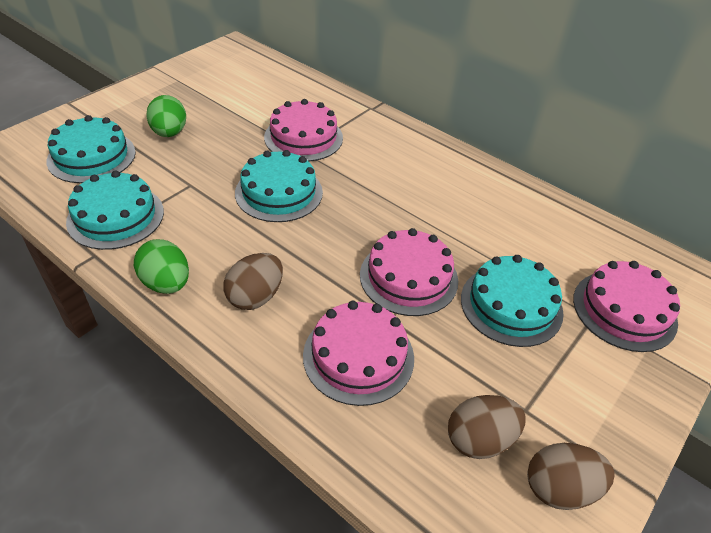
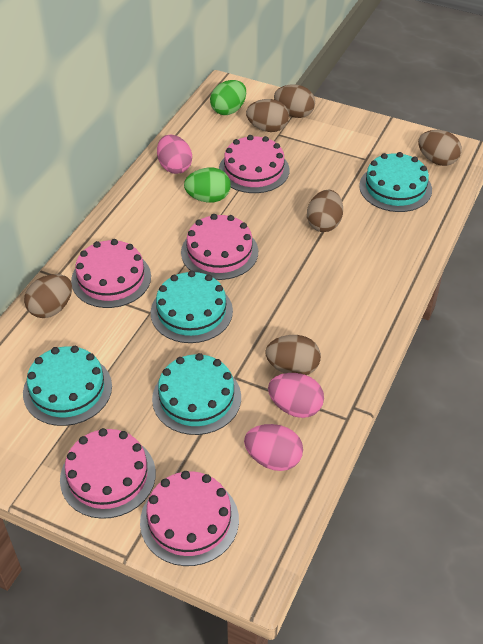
brown egg: 3 -> 6
pink cake: 4 -> 5
pink egg: 0 -> 3

